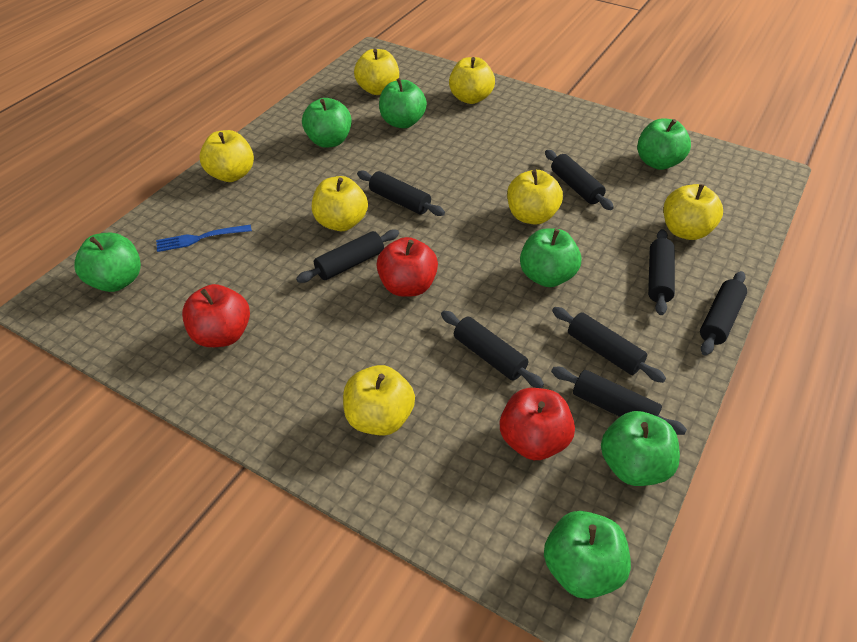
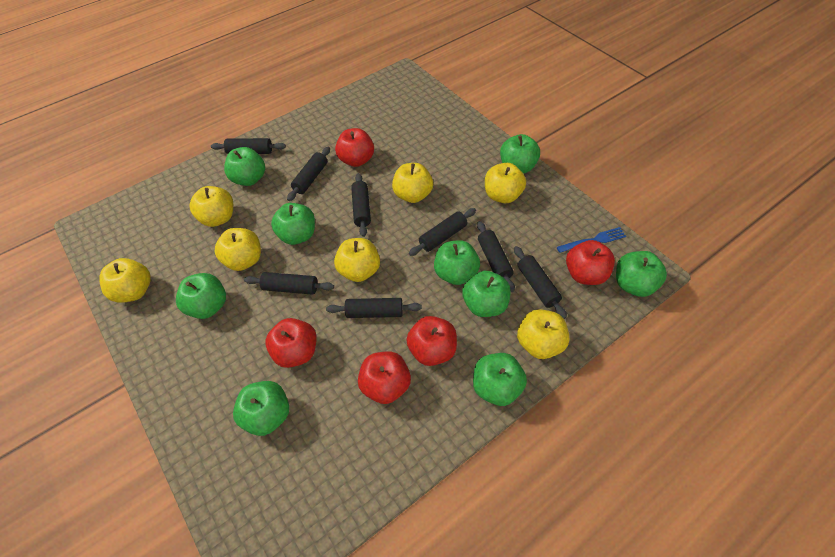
green apple: 7 -> 9
red apple: 3 -> 5

